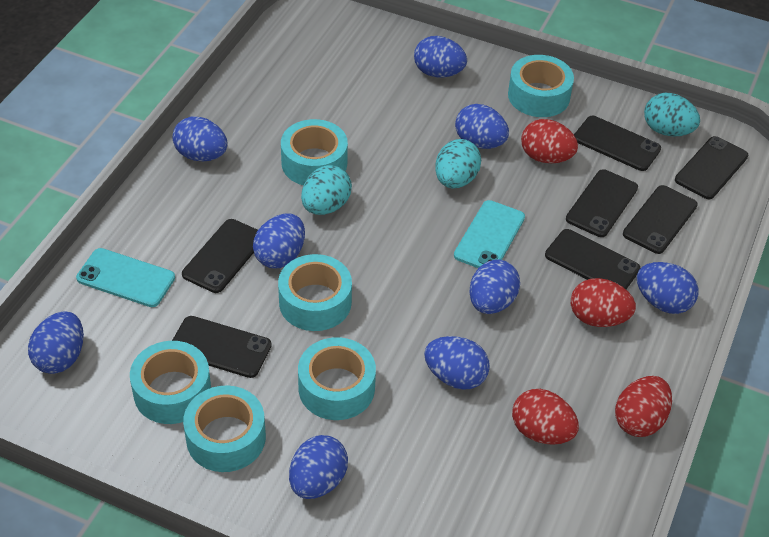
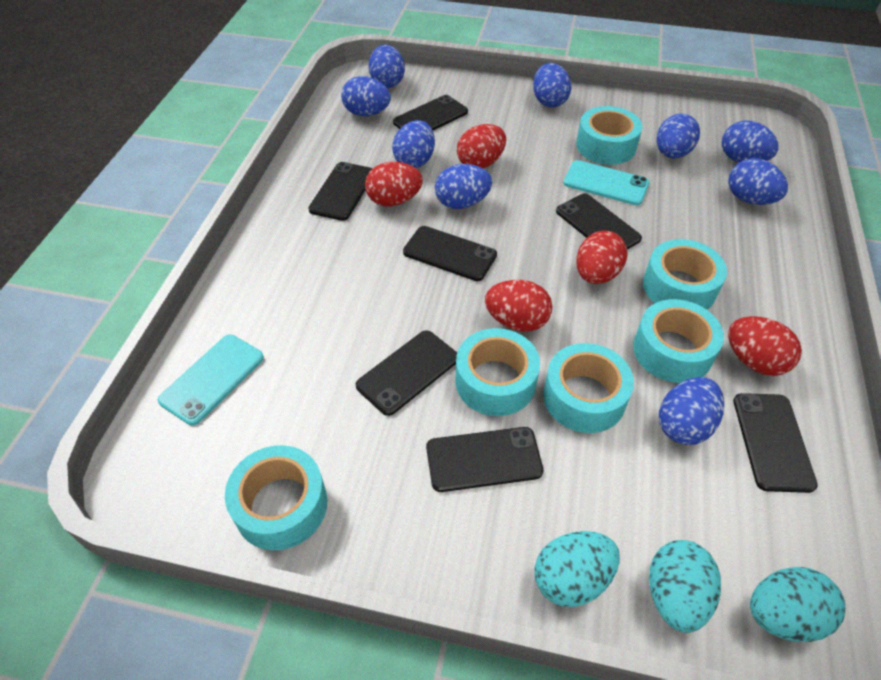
red egg: 4 -> 5

